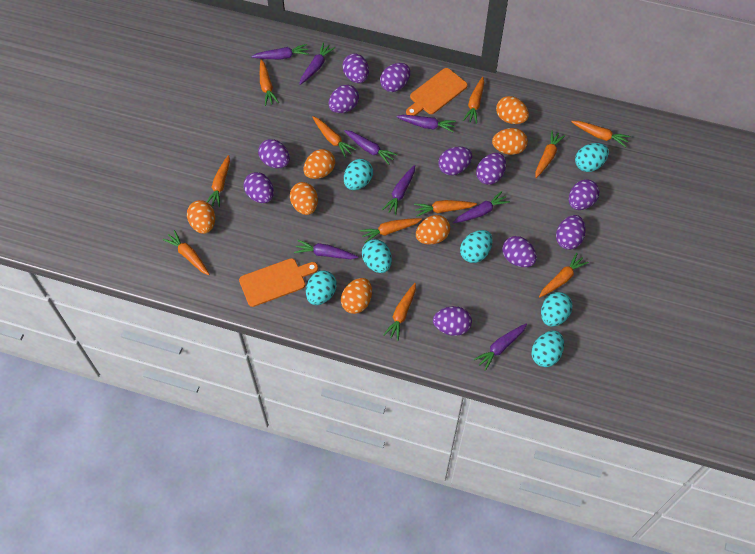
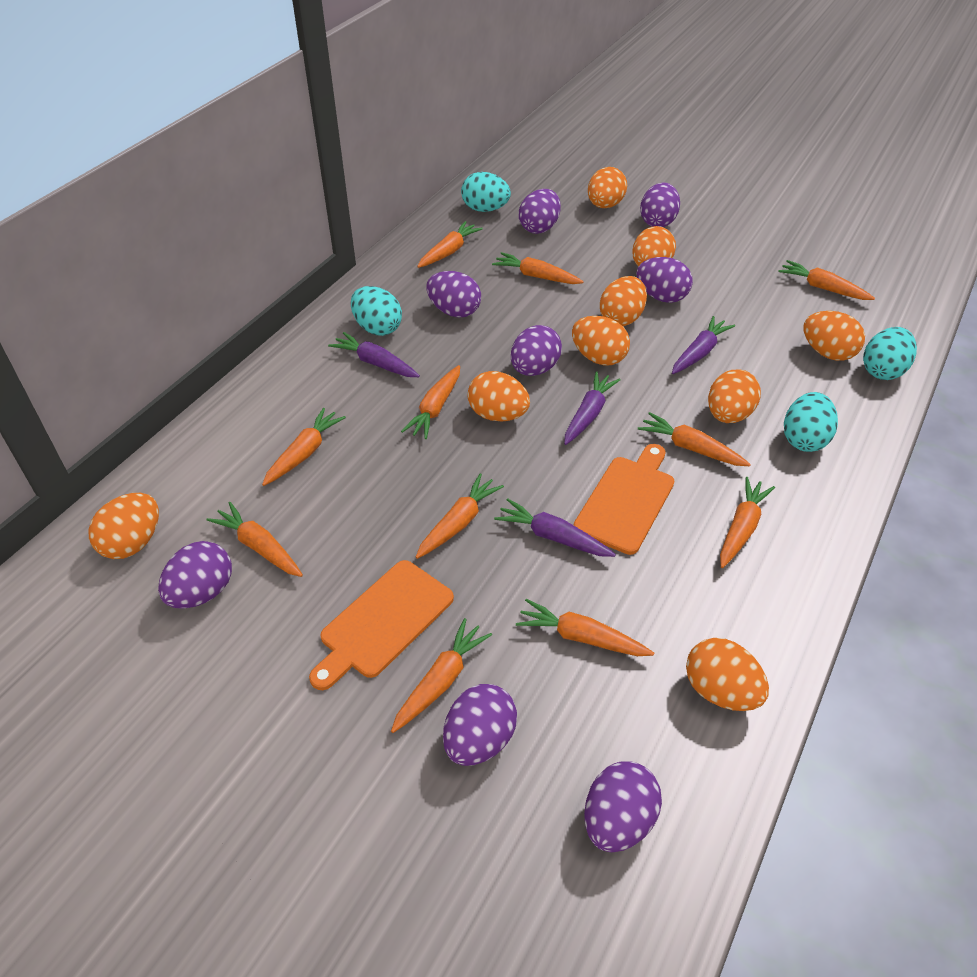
orange egg: 7 -> 9
purple carrot: 8 -> 4
purple egg: 11 -> 8
turquoise egg: 7 -> 4

